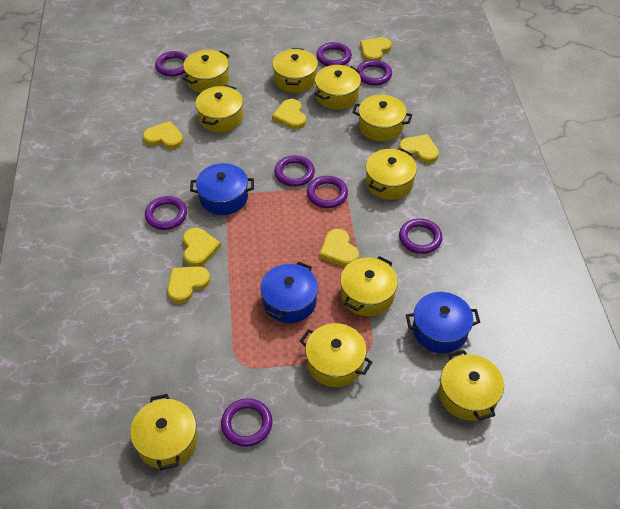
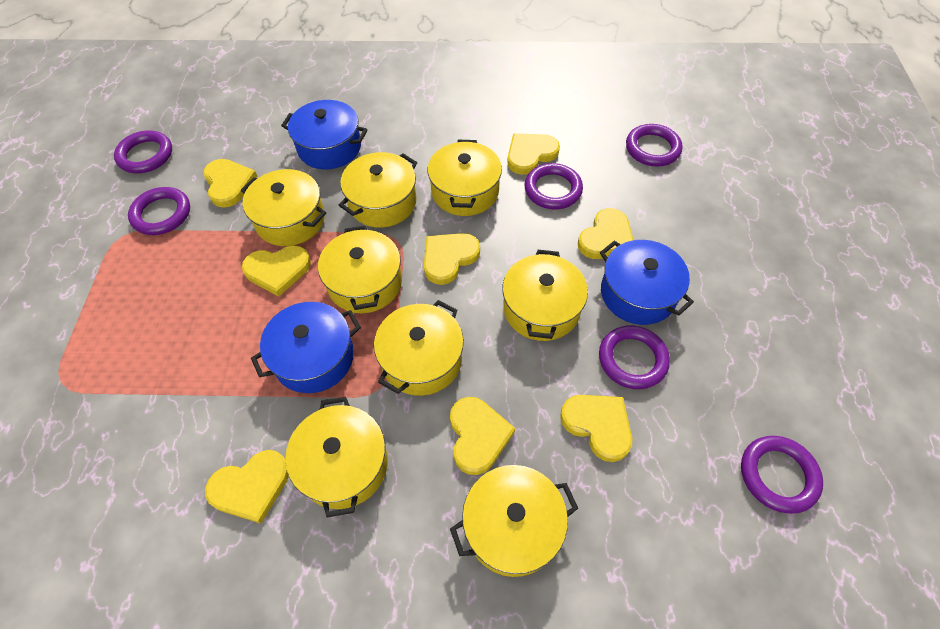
purple ring: 8 -> 6
yellow heart: 7 -> 8
yellow pot: 10 -> 8

